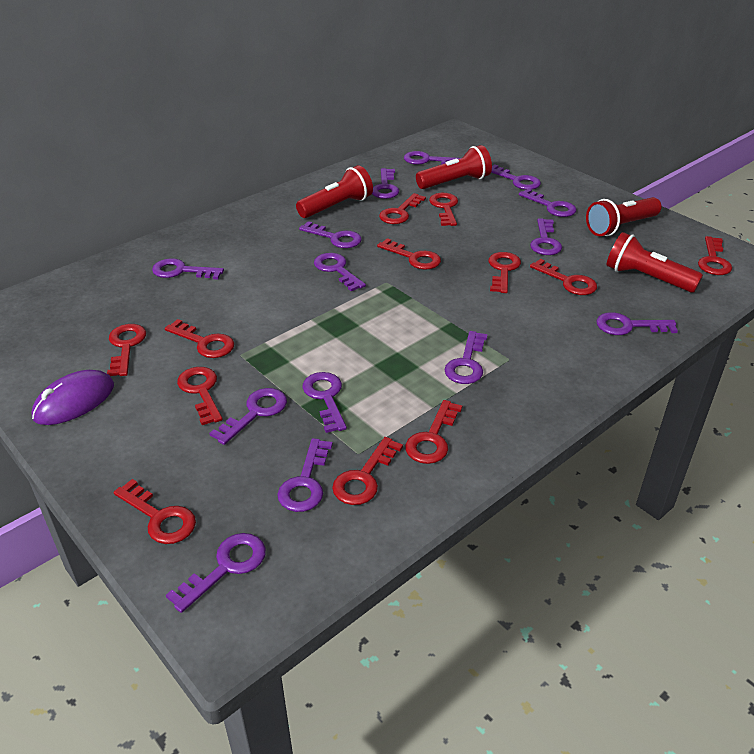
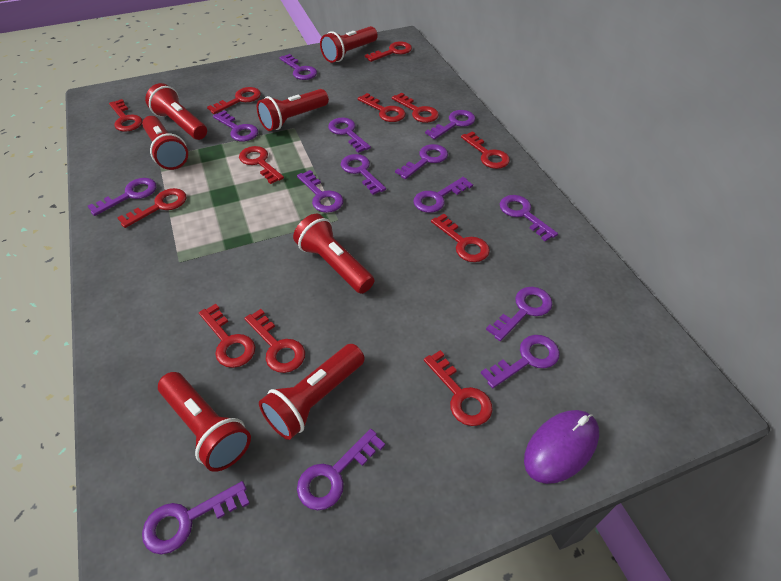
red flashlight: 4 -> 7

